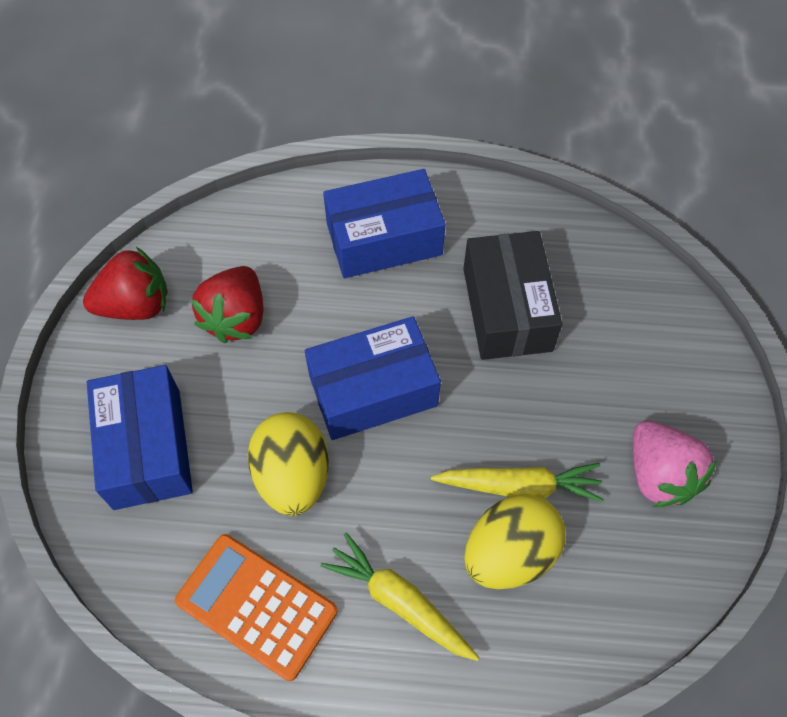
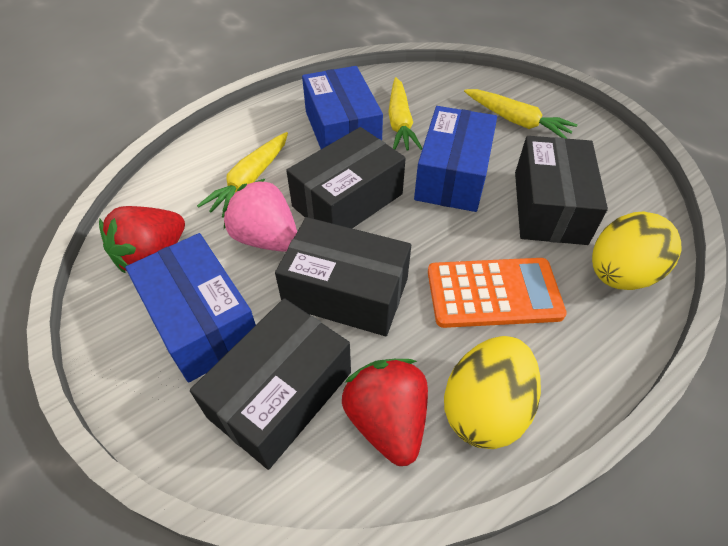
black box: 1 -> 4
yellow carrot: 2 -> 3

